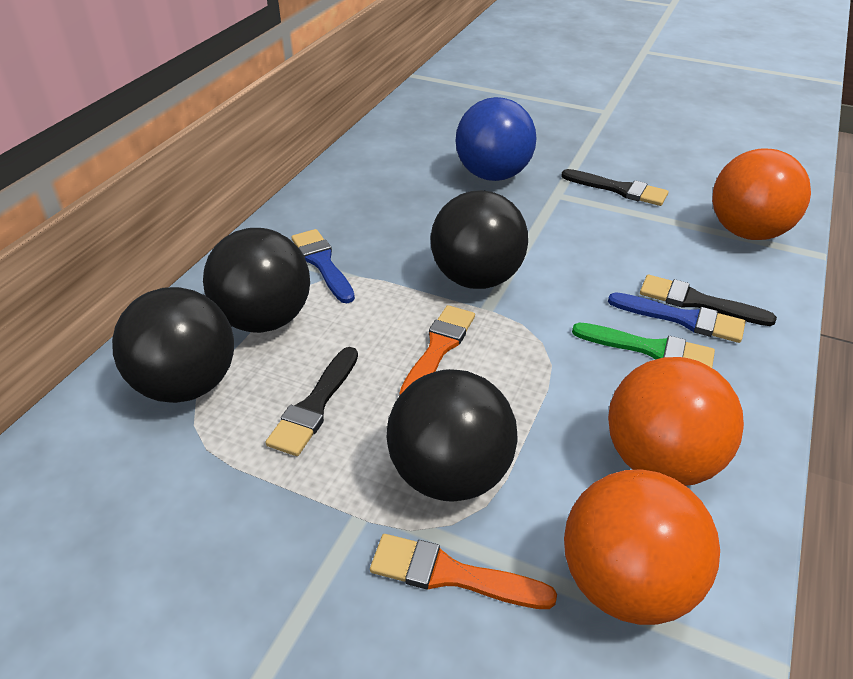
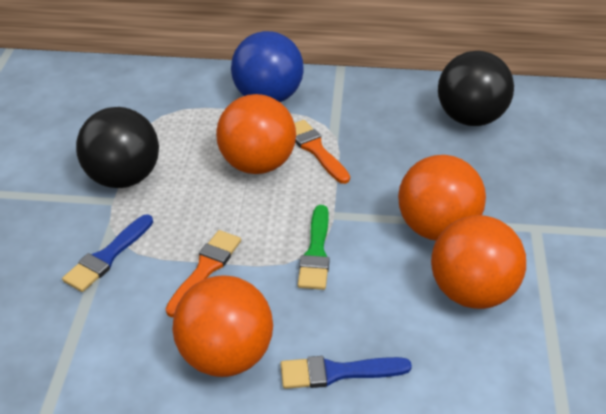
black ball: 4 -> 2
black brush: 3 -> 0
orange ball: 3 -> 4

